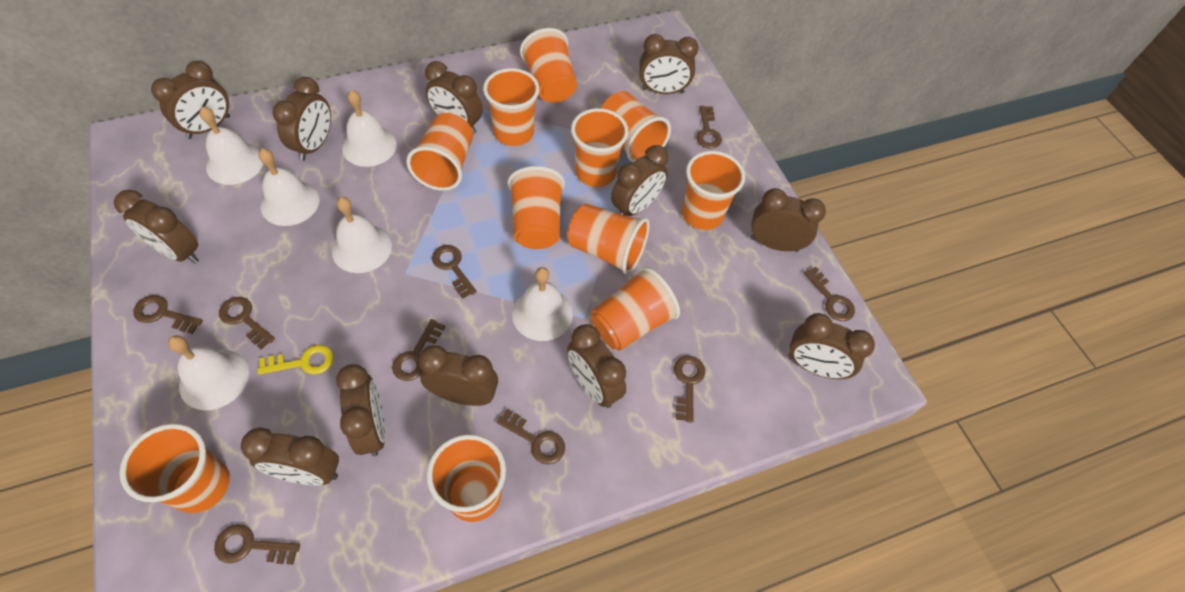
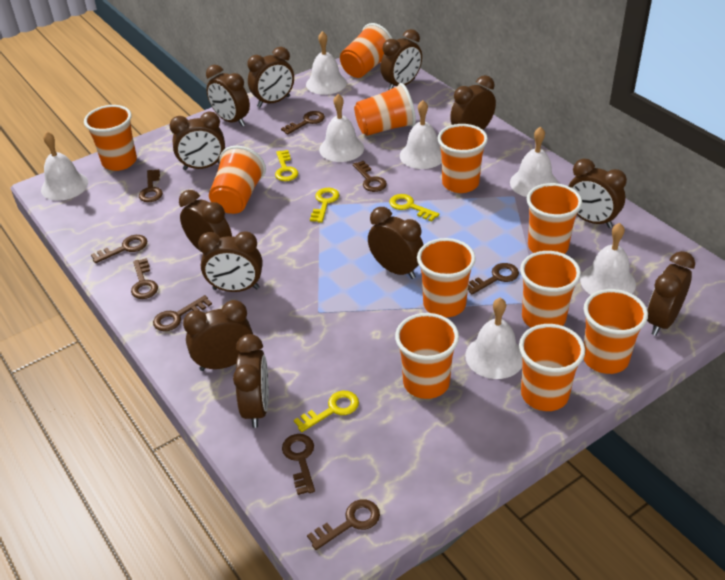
white bell: 6 -> 7
yellow key: 1 -> 4

